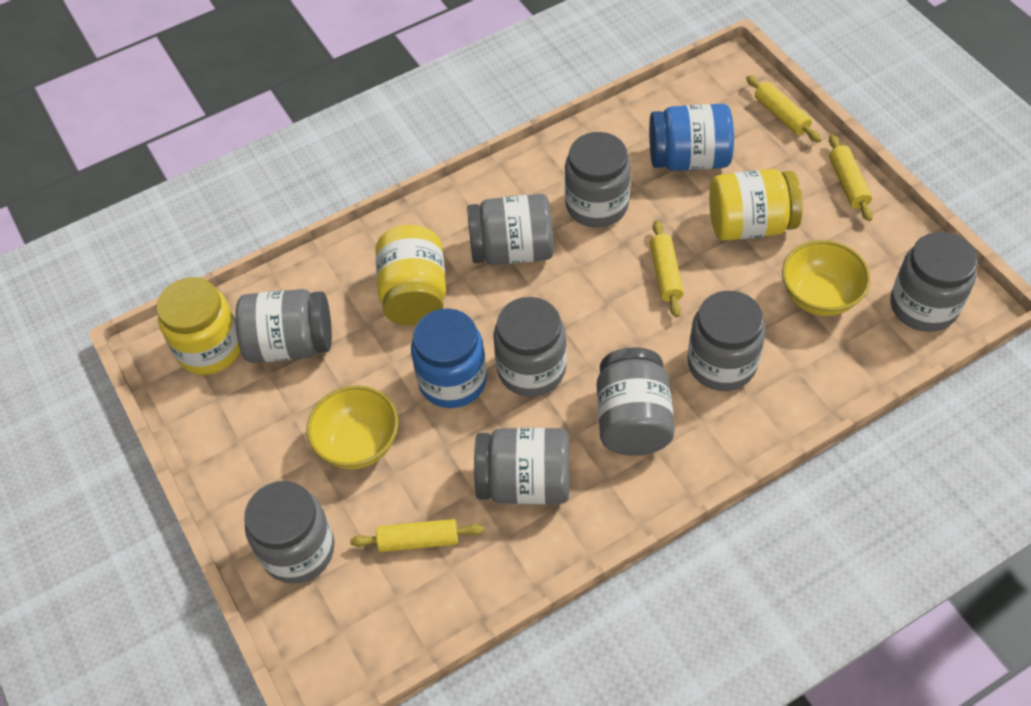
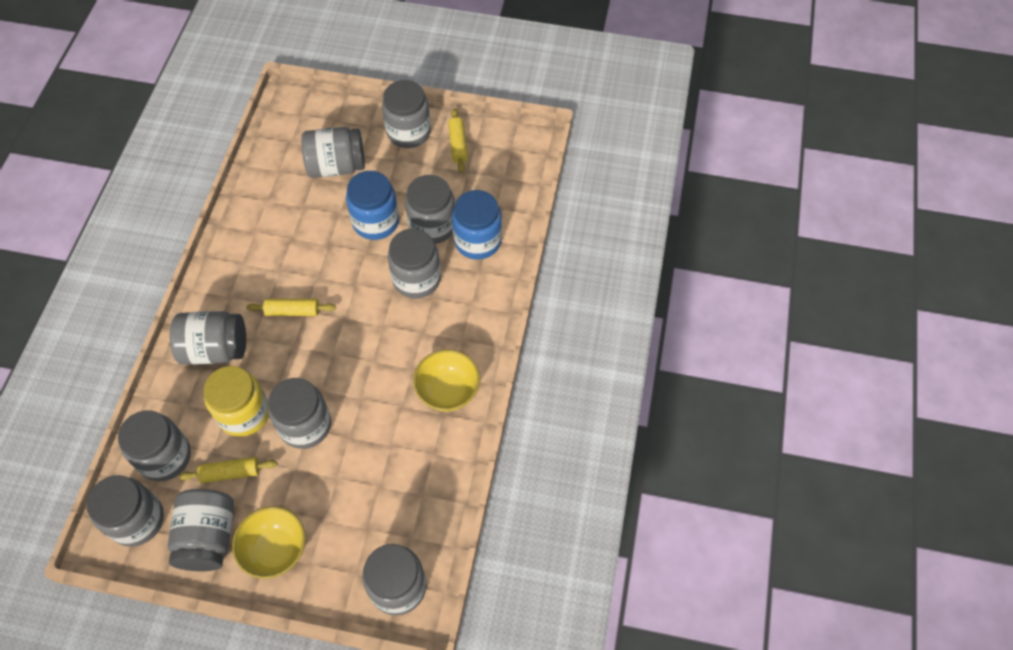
grey jar: 9 -> 10
yellow jar: 3 -> 1
yellow rolling pin: 4 -> 3

